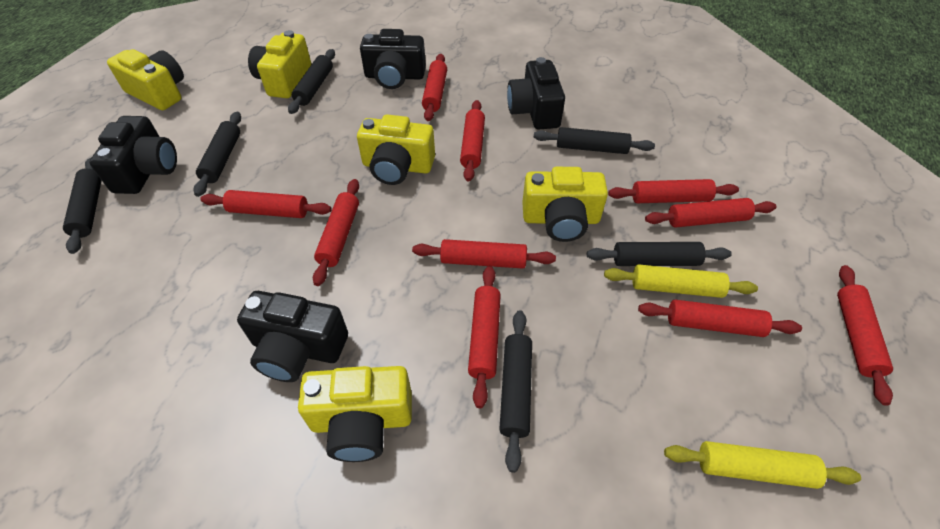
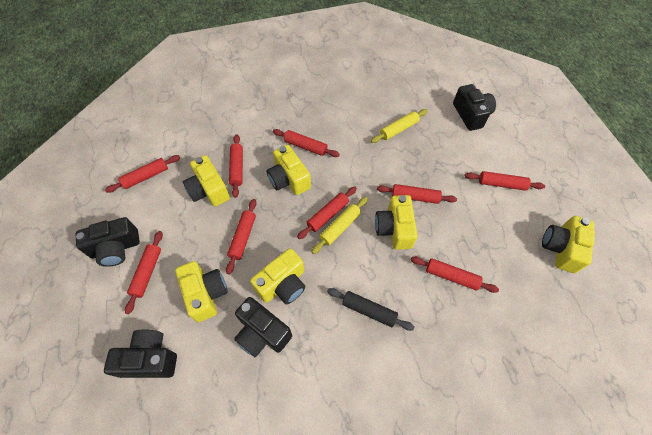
black rolling pin: 6 -> 1
red rolling pin: 10 -> 9
yellow camera: 5 -> 6

